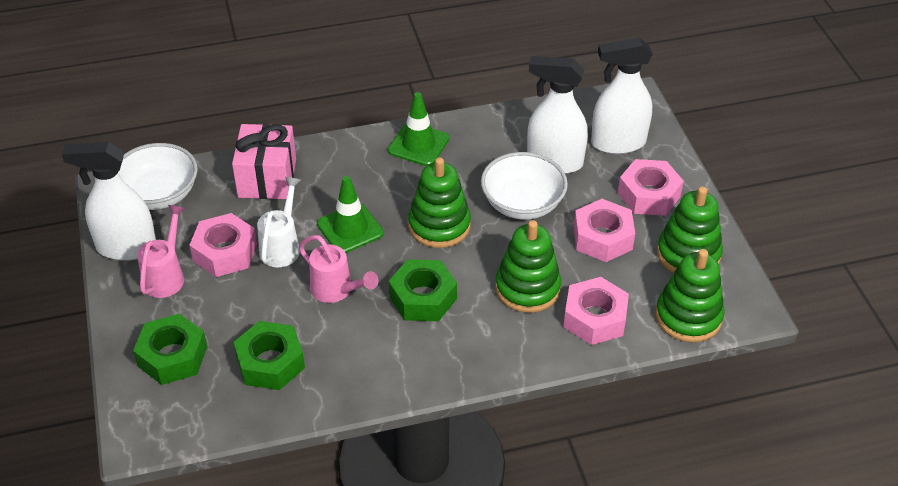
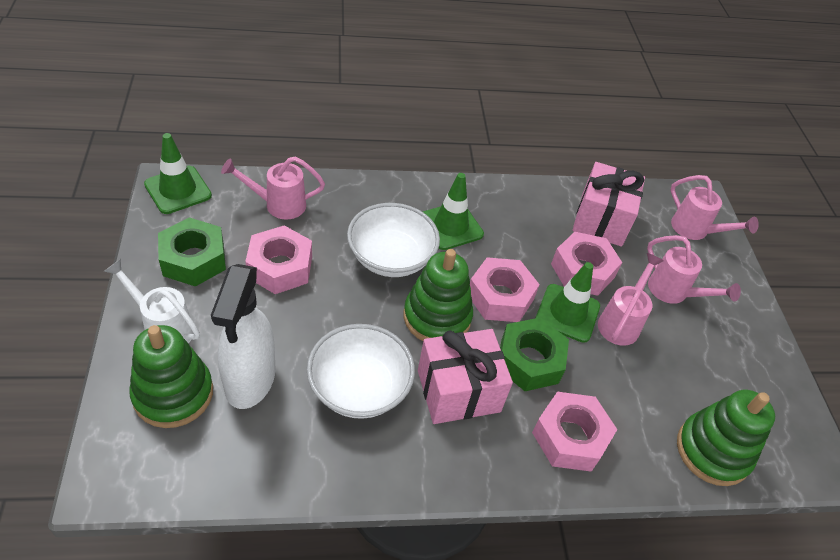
green nut: 3 -> 2
green stacking toy: 4 -> 3
green traffic cone: 2 -> 3
pink gift: 1 -> 2
pink watering can: 2 -> 4
white spray bottle: 3 -> 1

